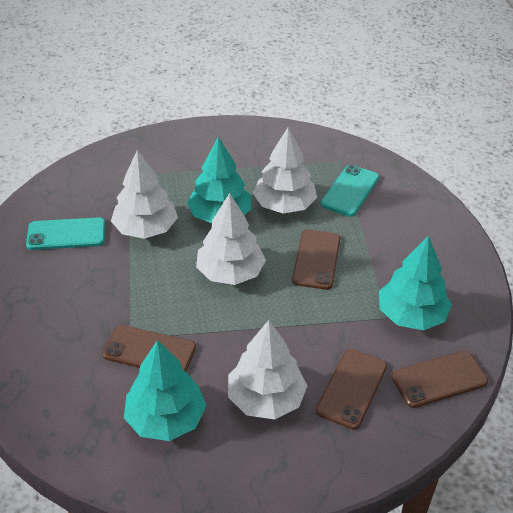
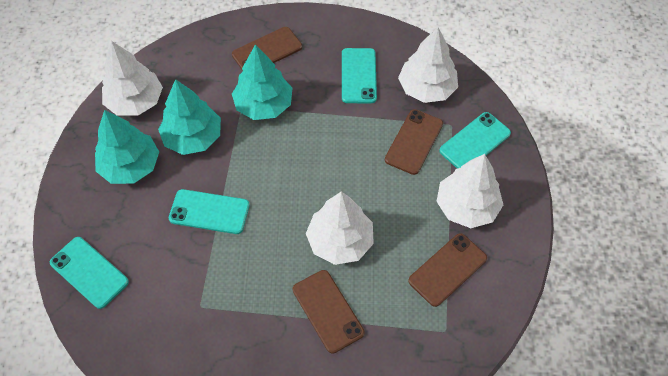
turquoise phone: 2 -> 4

